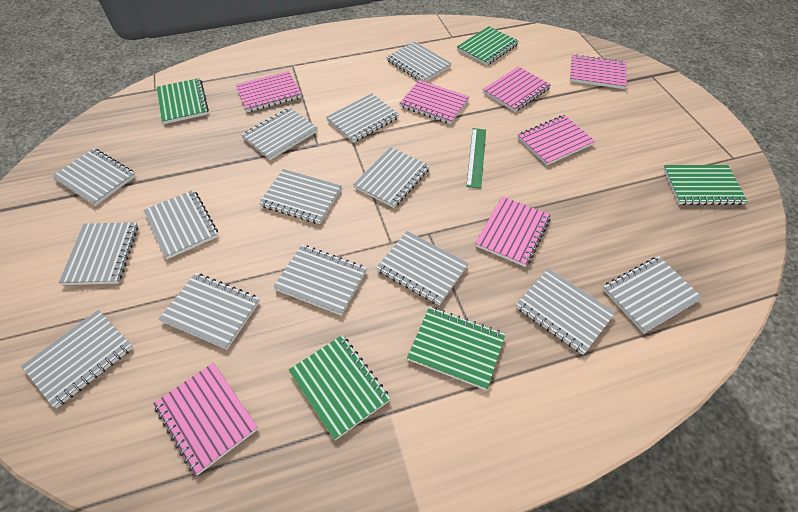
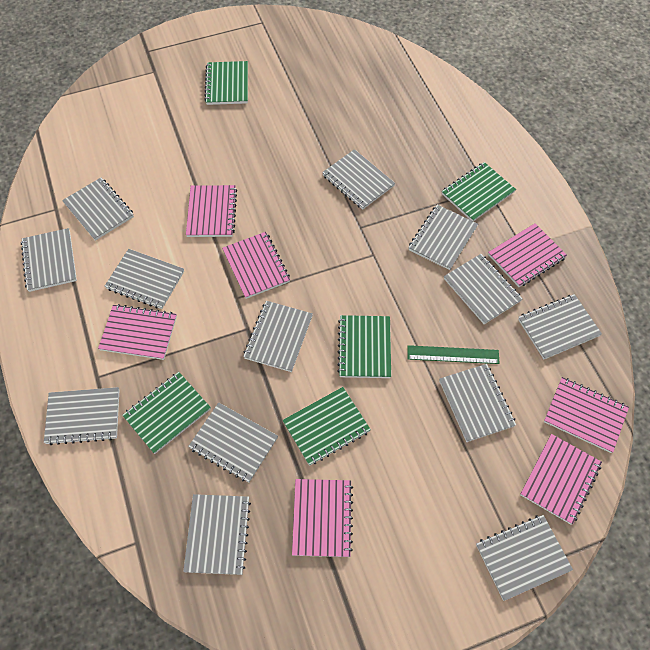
grey notebook: 14 -> 13

